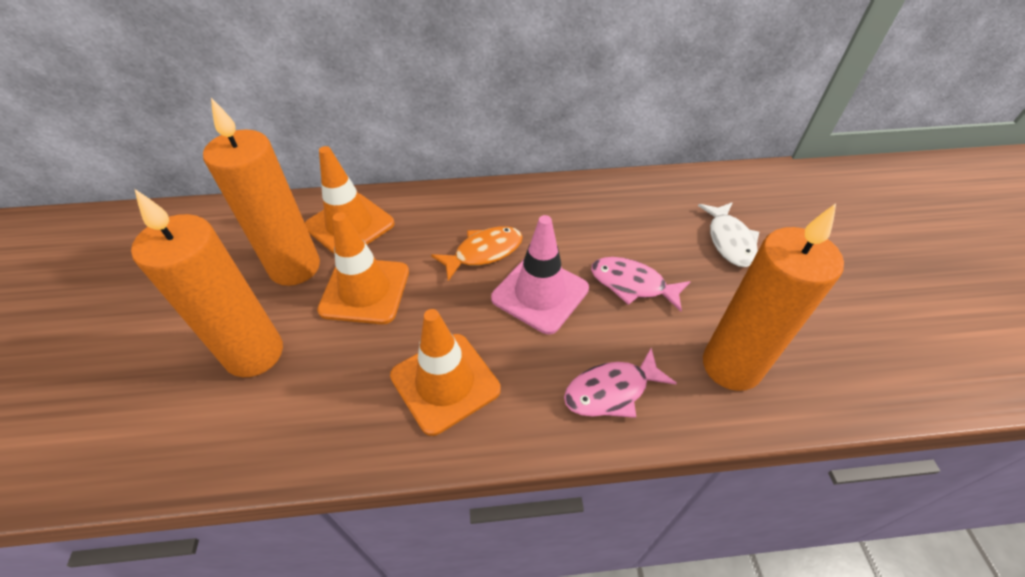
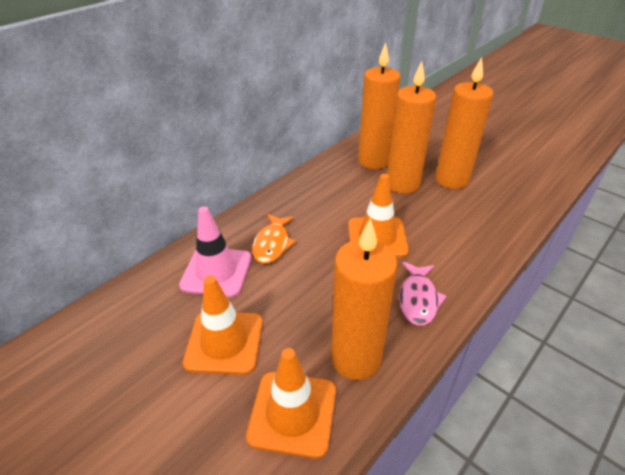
orange candle: 3 -> 4
pink fish: 2 -> 1
white fish: 1 -> 0

